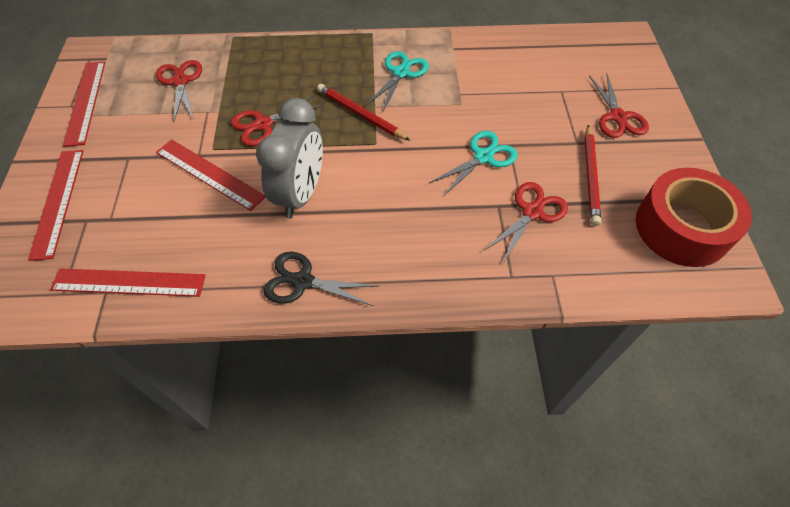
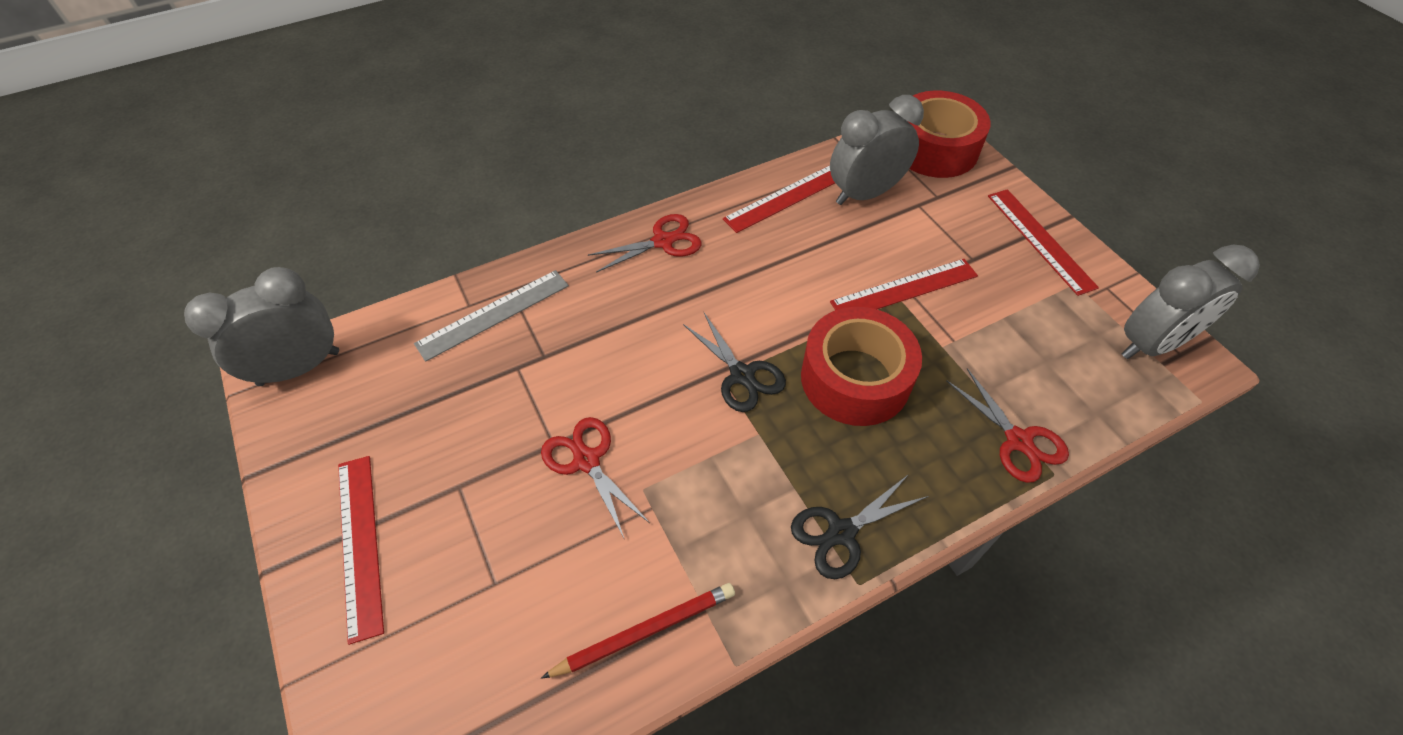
black scissors: 1 -> 2
grey clock: 1 -> 3
grey ruler: 0 -> 1
red pencil: 2 -> 1
red scissors: 4 -> 3
red tape: 1 -> 2
turquoise scissors: 2 -> 0

